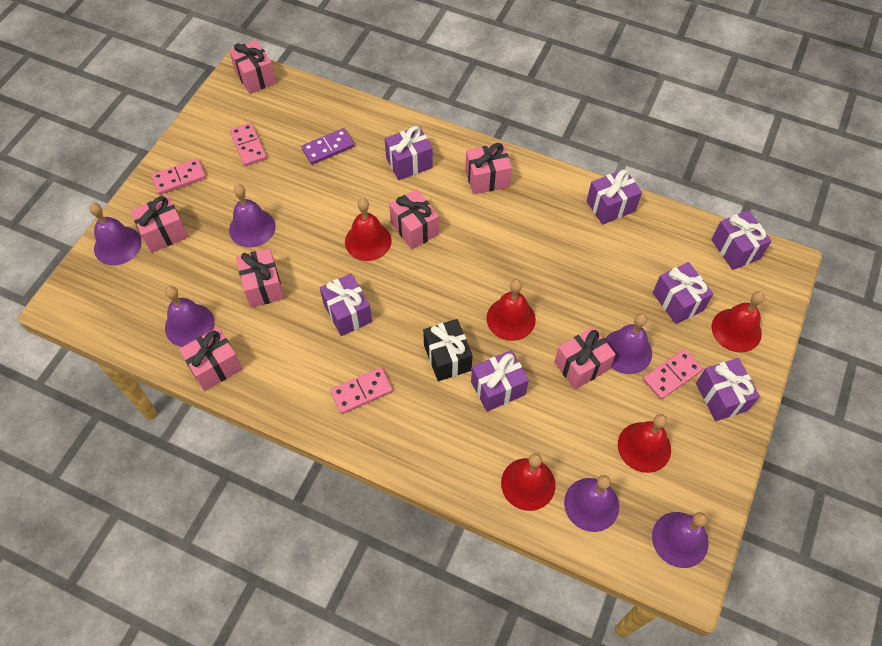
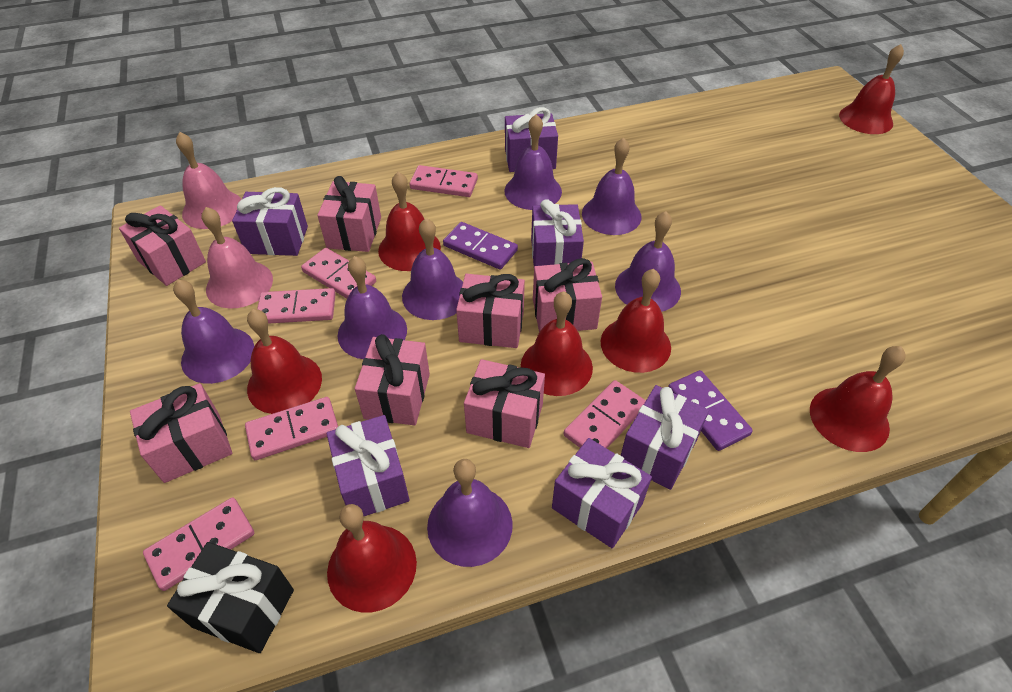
pink bell: 0 -> 2
pink domino: 4 -> 6
purple bell: 6 -> 7
purple domino: 1 -> 2
purple gift: 7 -> 6
red bell: 5 -> 7

